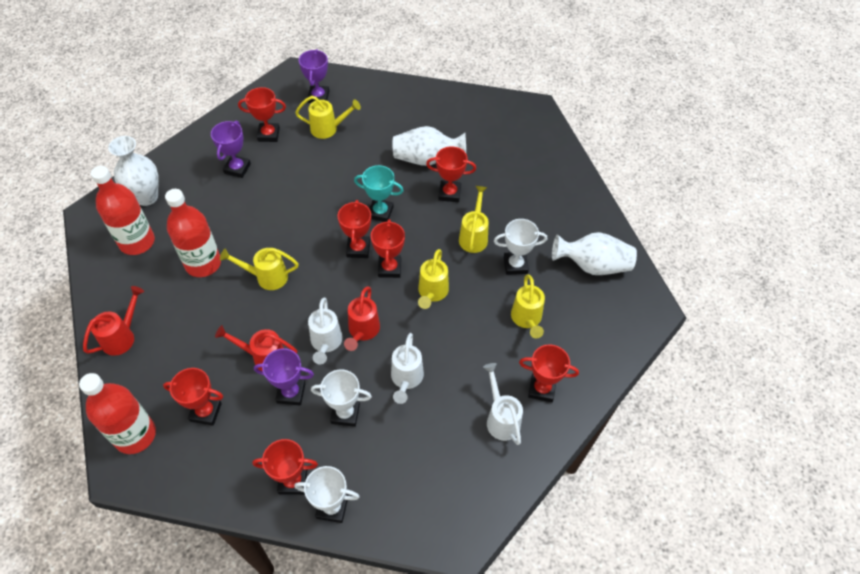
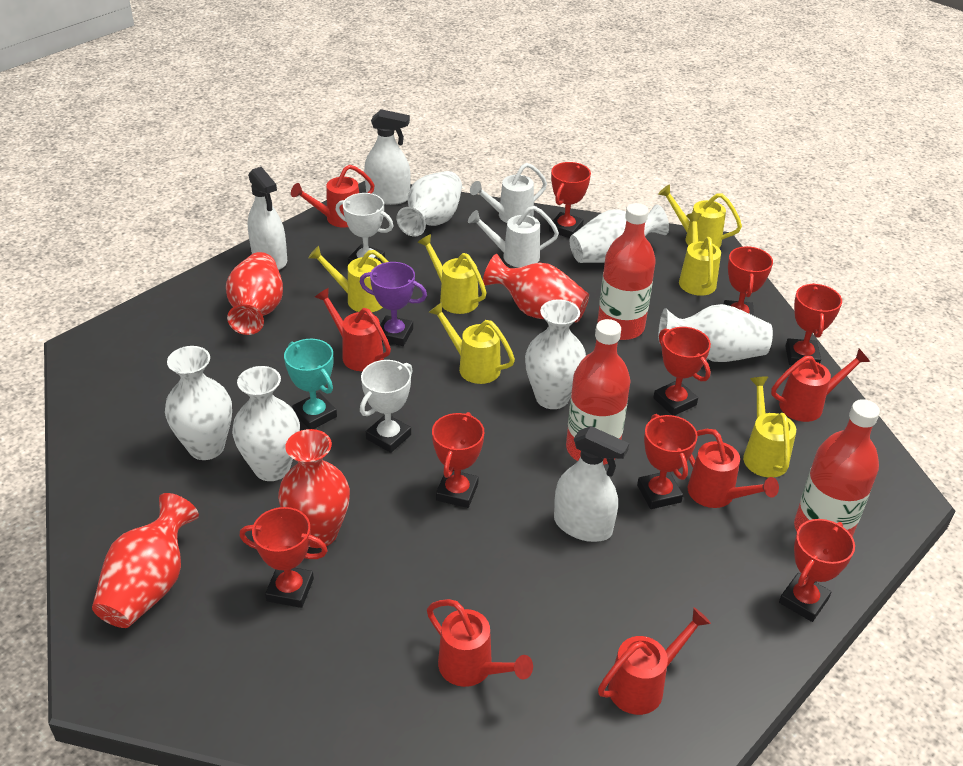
purple trophy: 3 -> 1
red trophy: 7 -> 8
red vase: 0 -> 4
red watering can: 3 -> 6
white spray bottle: 0 -> 3
white trophy: 3 -> 2
white vase: 3 -> 6
white watering can: 3 -> 2
yellow watering can: 5 -> 6

